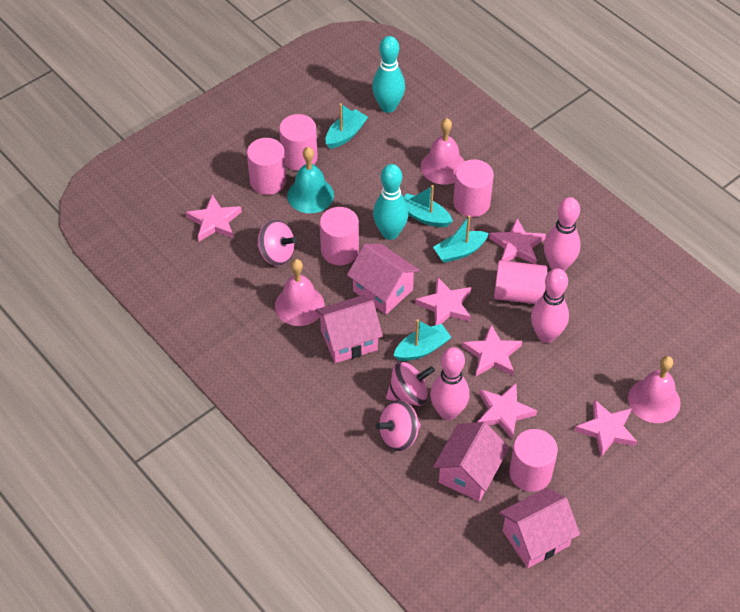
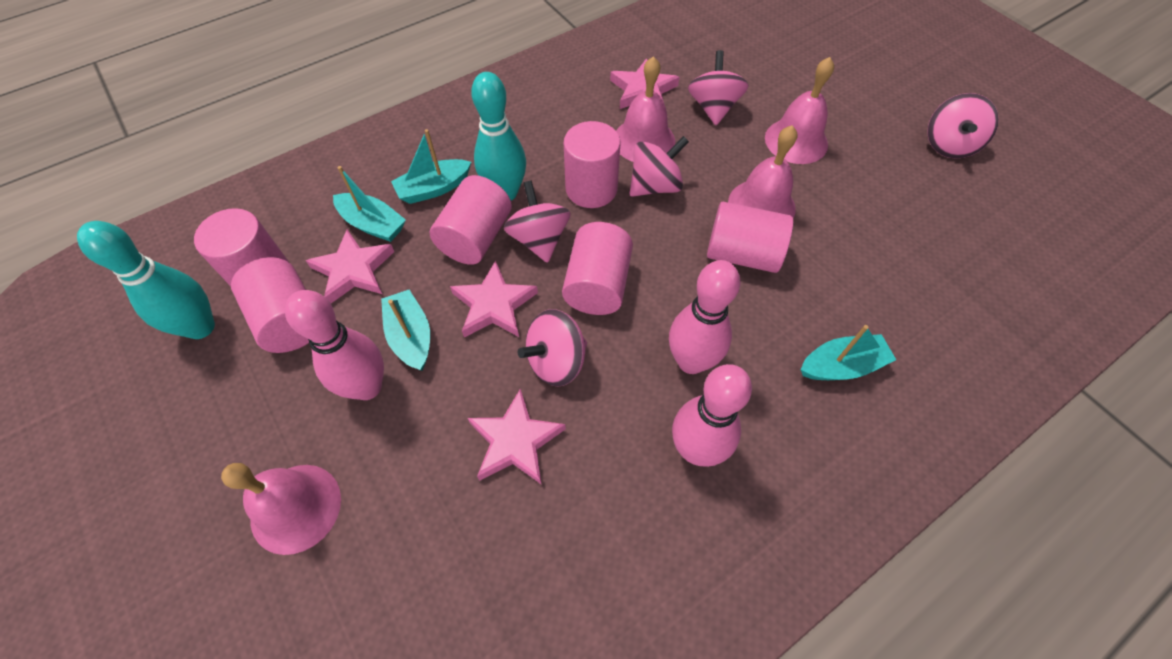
pink bell: 3 -> 4
pink house: 4 -> 0
pink spinning top: 3 -> 5
pink star: 6 -> 4
turquoise bell: 1 -> 0

